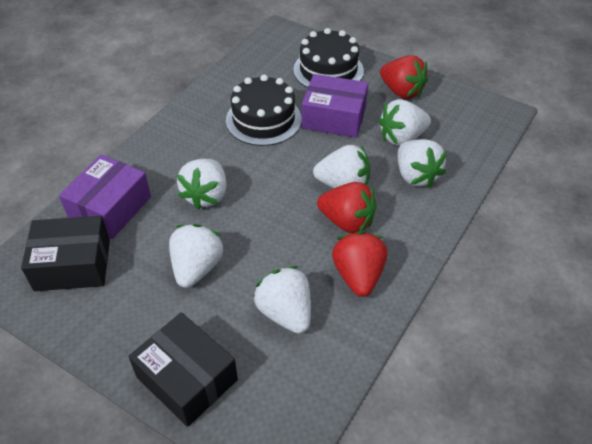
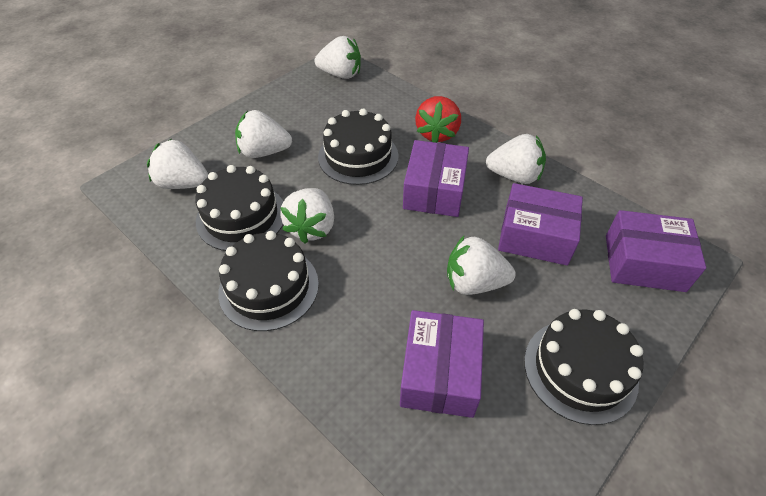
black box: 2 -> 0
black cake: 2 -> 4
purple box: 2 -> 4
red strawberry: 3 -> 1

